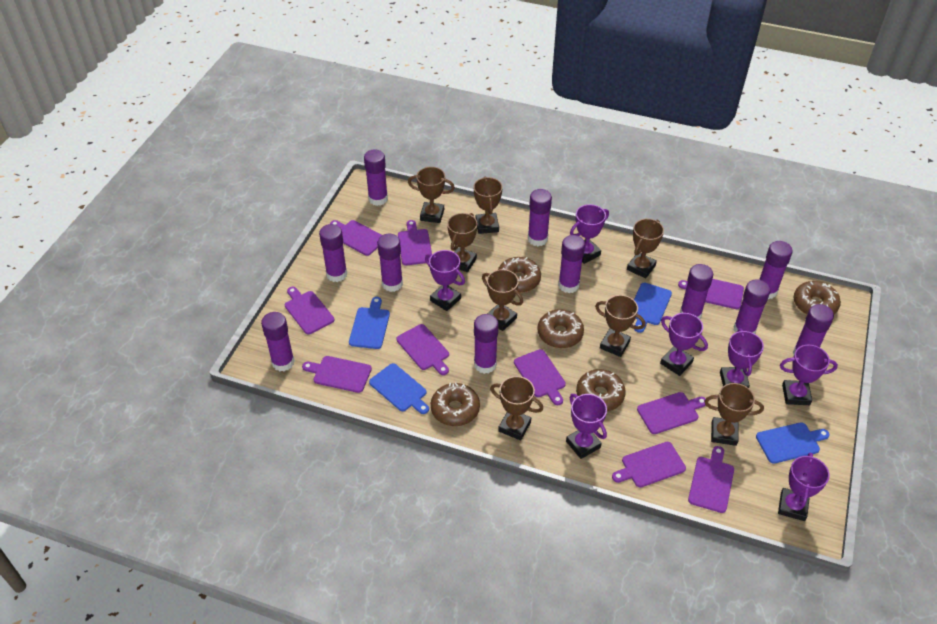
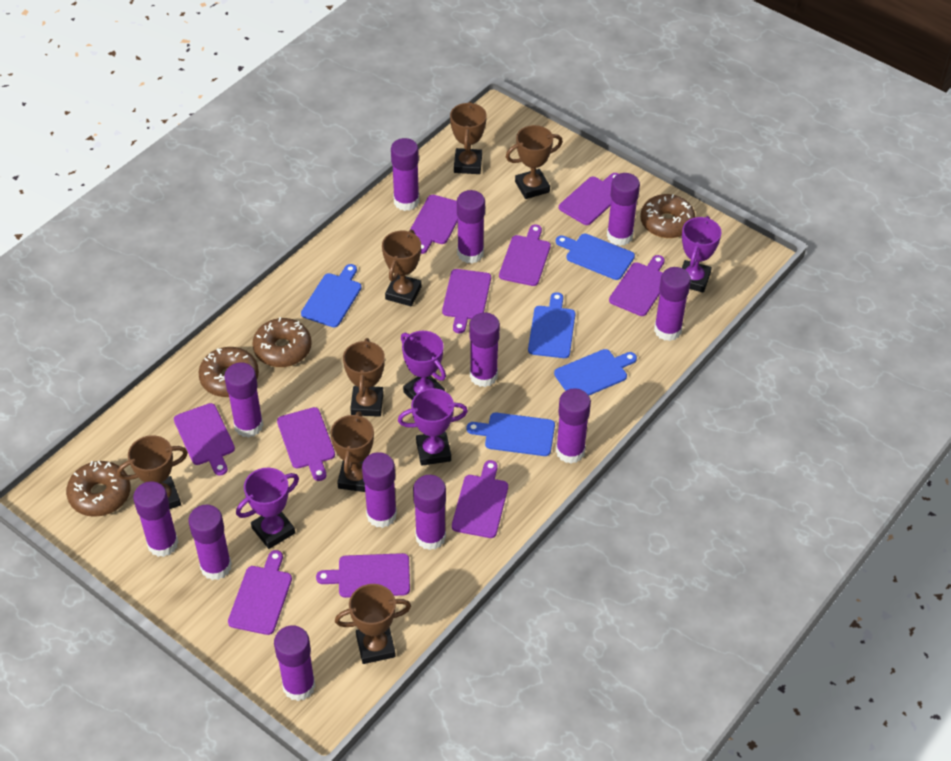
blue cutting board: 4 -> 5
brown donut: 5 -> 4
brown trophy: 8 -> 7
purple glue stick: 11 -> 12
purple trophy: 7 -> 4

